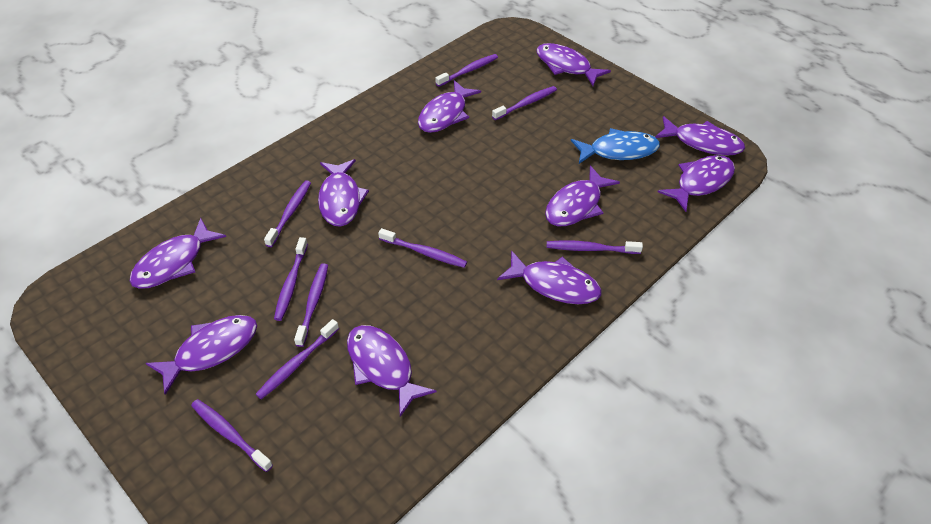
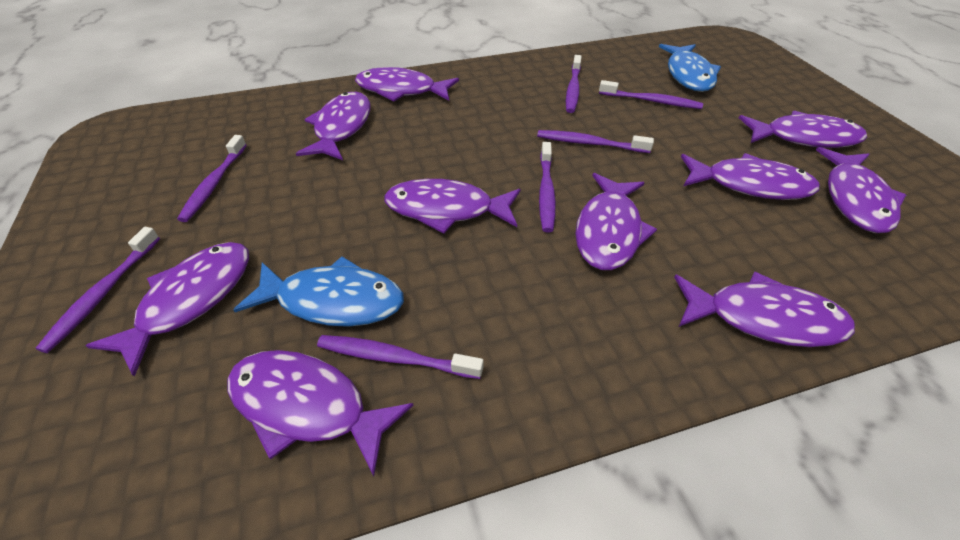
blue fish: 1 -> 2
purple toothbrush: 9 -> 7

